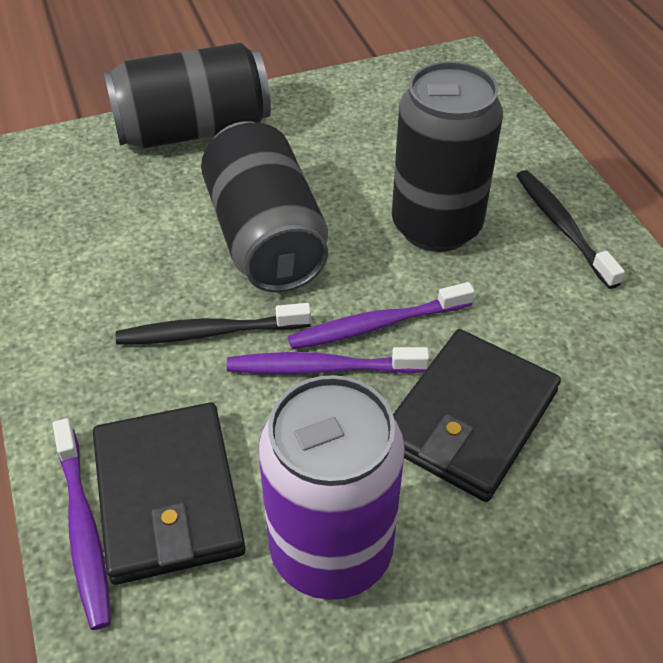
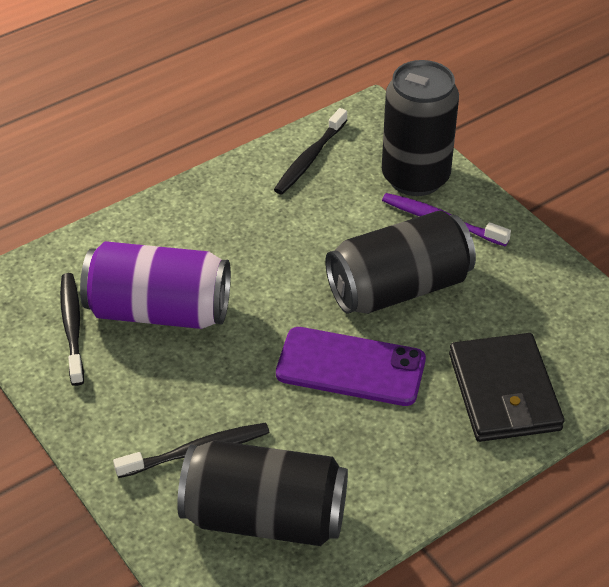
black toothbrush: 2 -> 3
black wallet: 2 -> 1
purple phone: 0 -> 1
purple toothbrush: 3 -> 1

